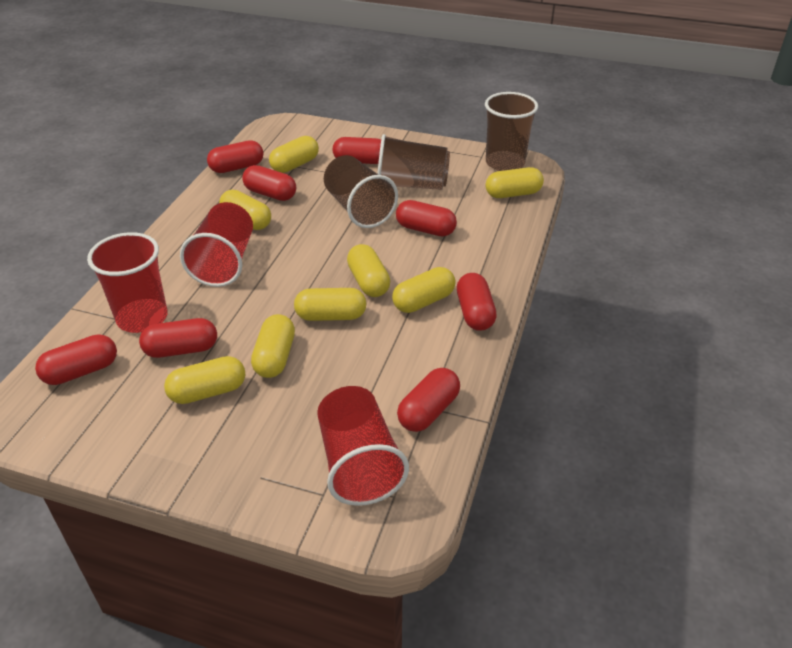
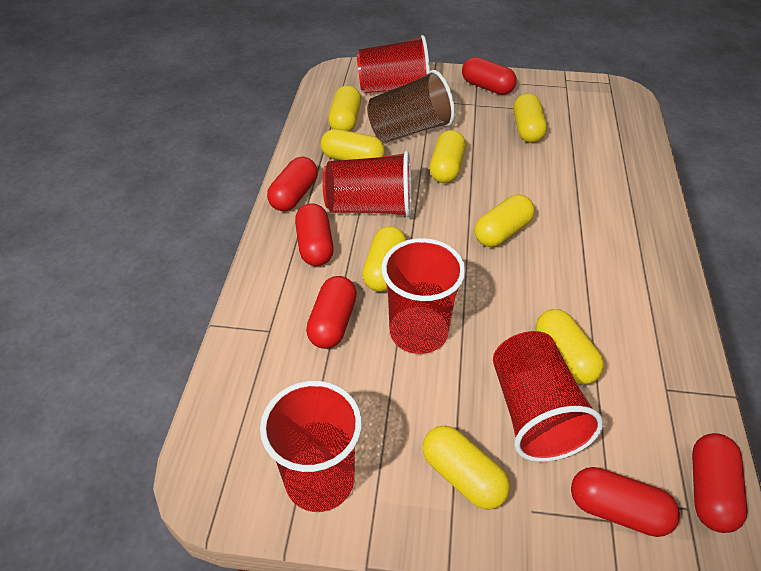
brown cup: 3 -> 1
red capsule: 8 -> 6
red cup: 3 -> 5

